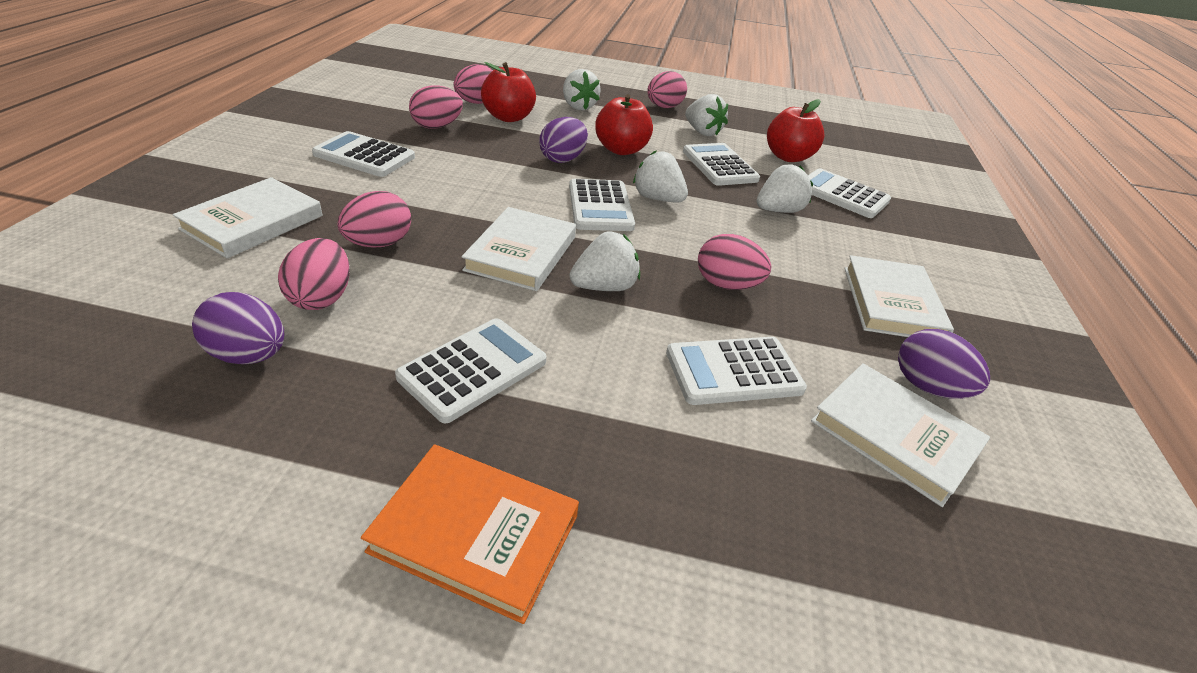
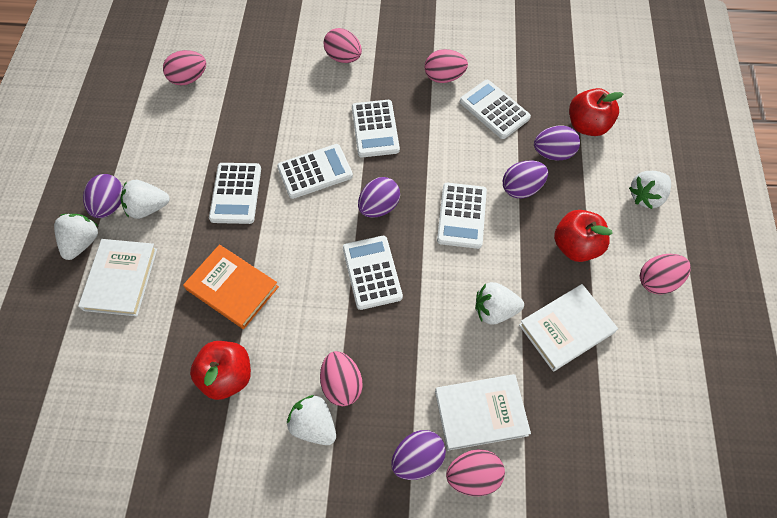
purple egg: 3 -> 5
white book: 4 -> 3

